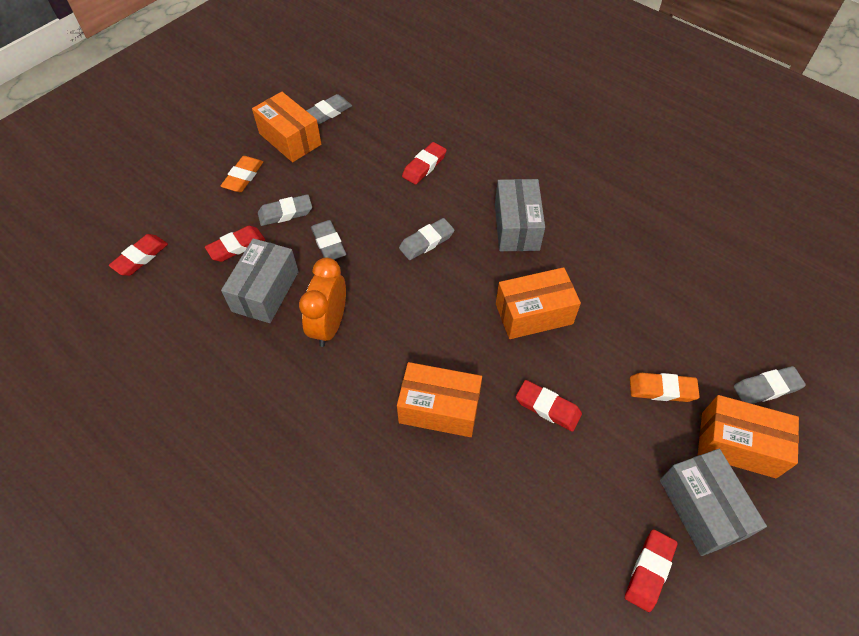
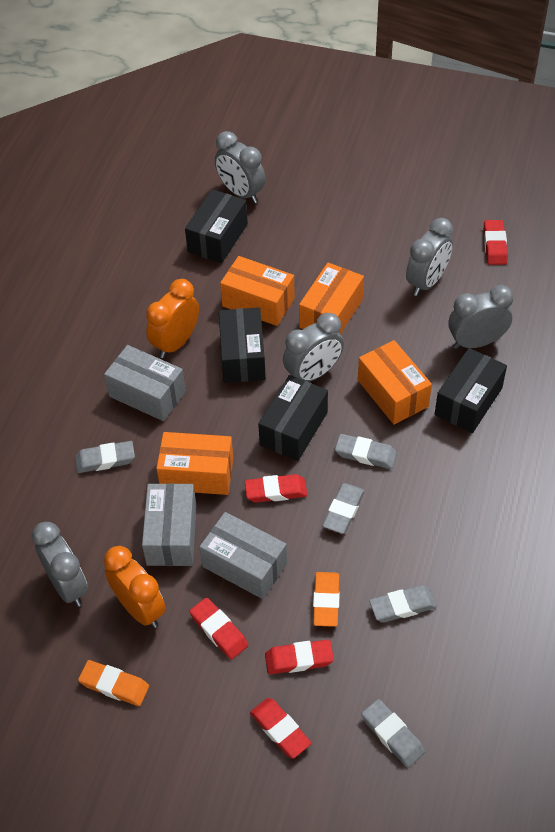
black box: 0 -> 4
grey clock: 0 -> 5
orange clock: 1 -> 2

